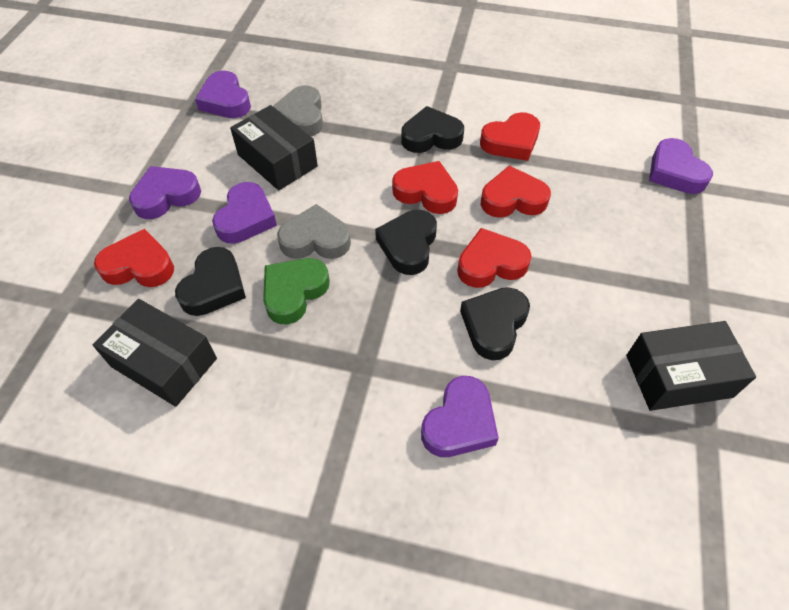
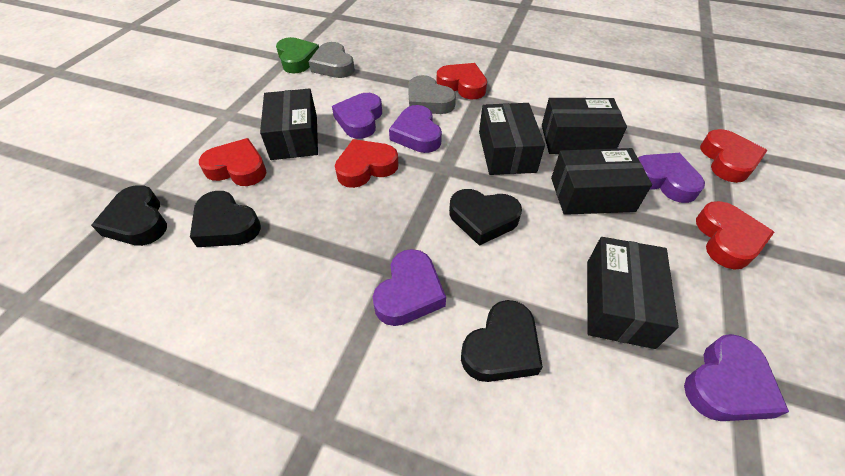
black box: 3 -> 5

